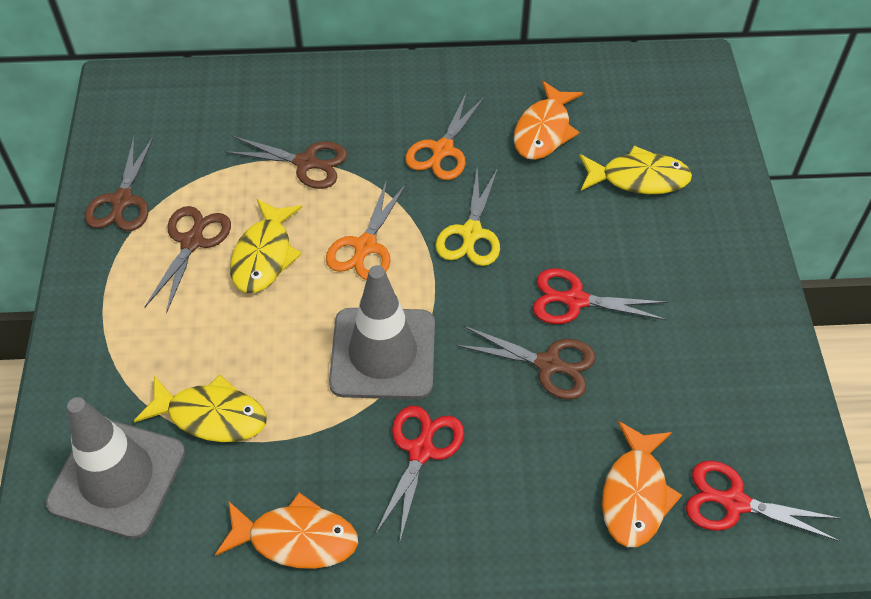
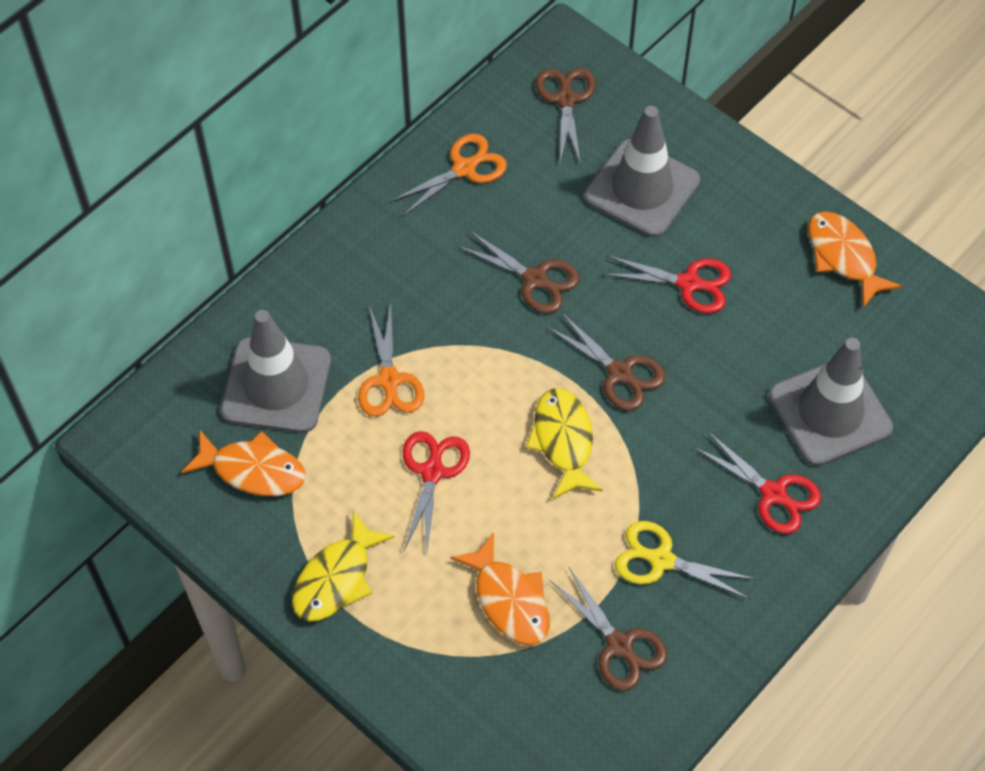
grey traffic cone: 2 -> 3
yellow fish: 3 -> 2

